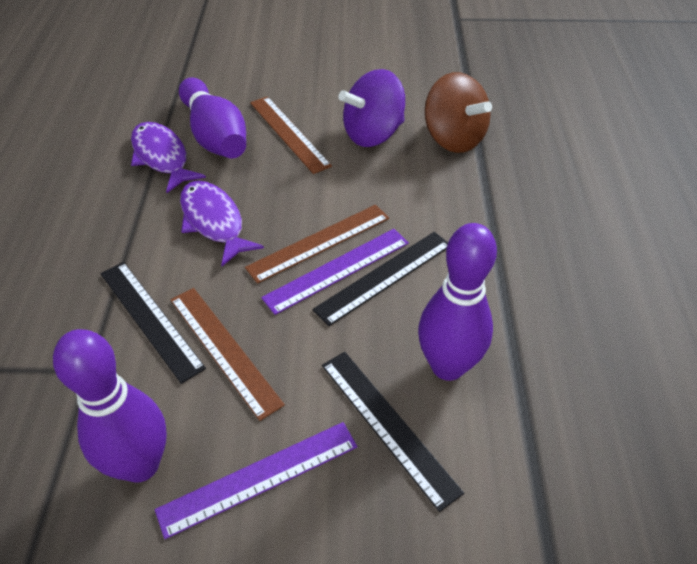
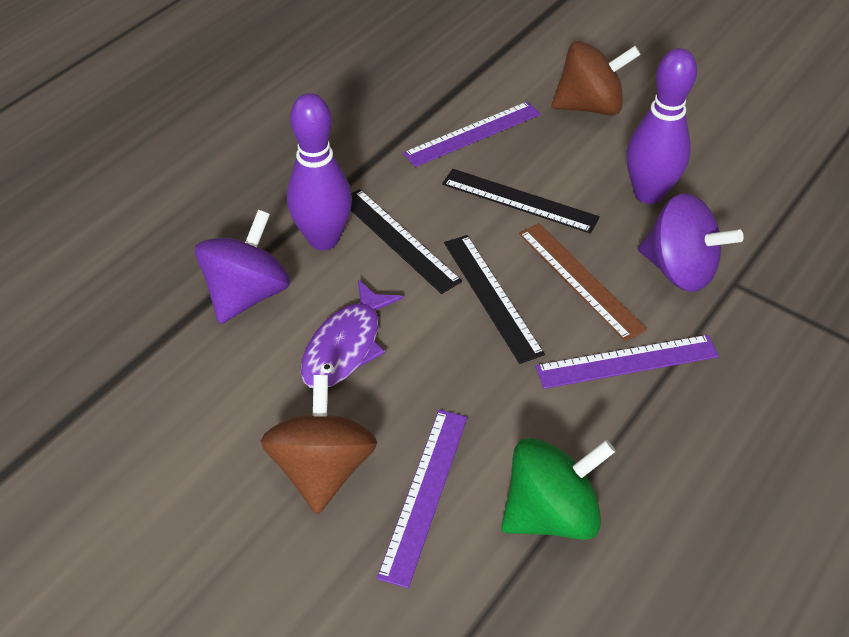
brown ruler: 3 -> 1
brown spinning top: 1 -> 2
green spinning top: 0 -> 1
purple bowling pin: 3 -> 2
purple fish: 2 -> 1
purple ruler: 2 -> 3
purple spinning top: 1 -> 2

